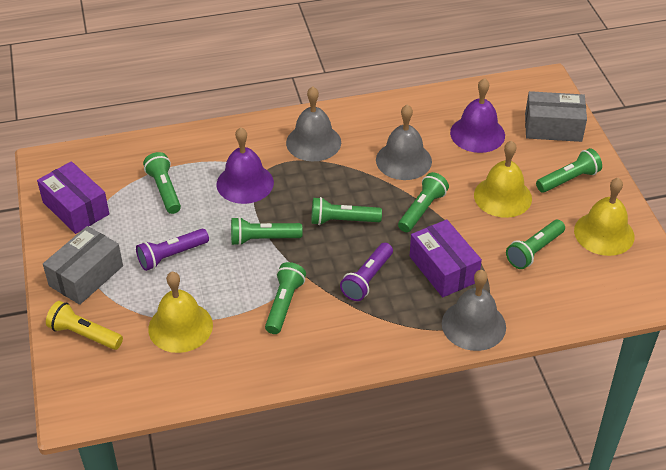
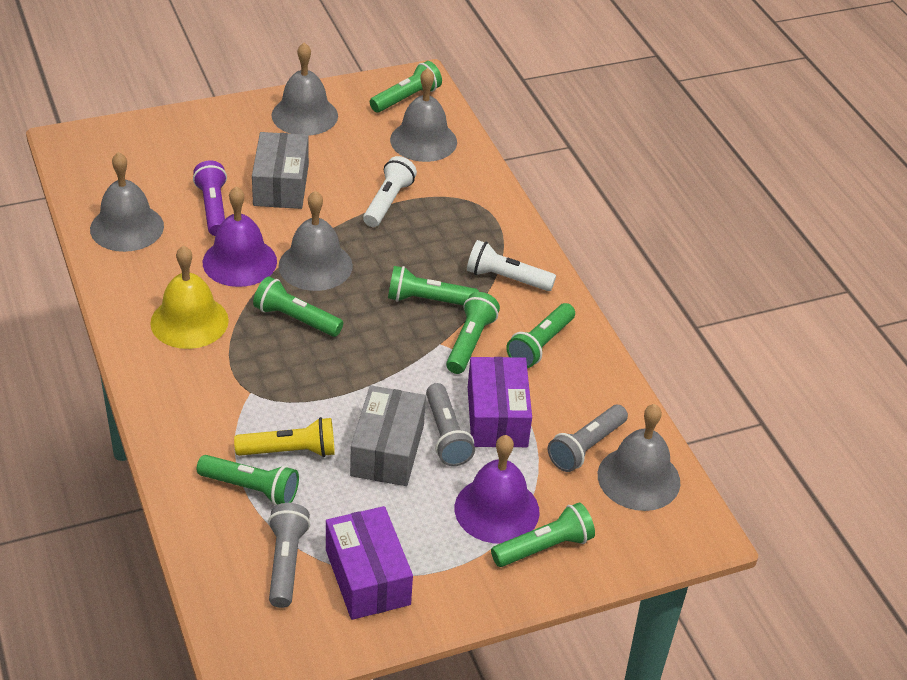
grey bell: 3 -> 5
grey flashlight: 0 -> 3
purple flashlight: 2 -> 1
white flashlight: 0 -> 2
yellow bell: 3 -> 1

